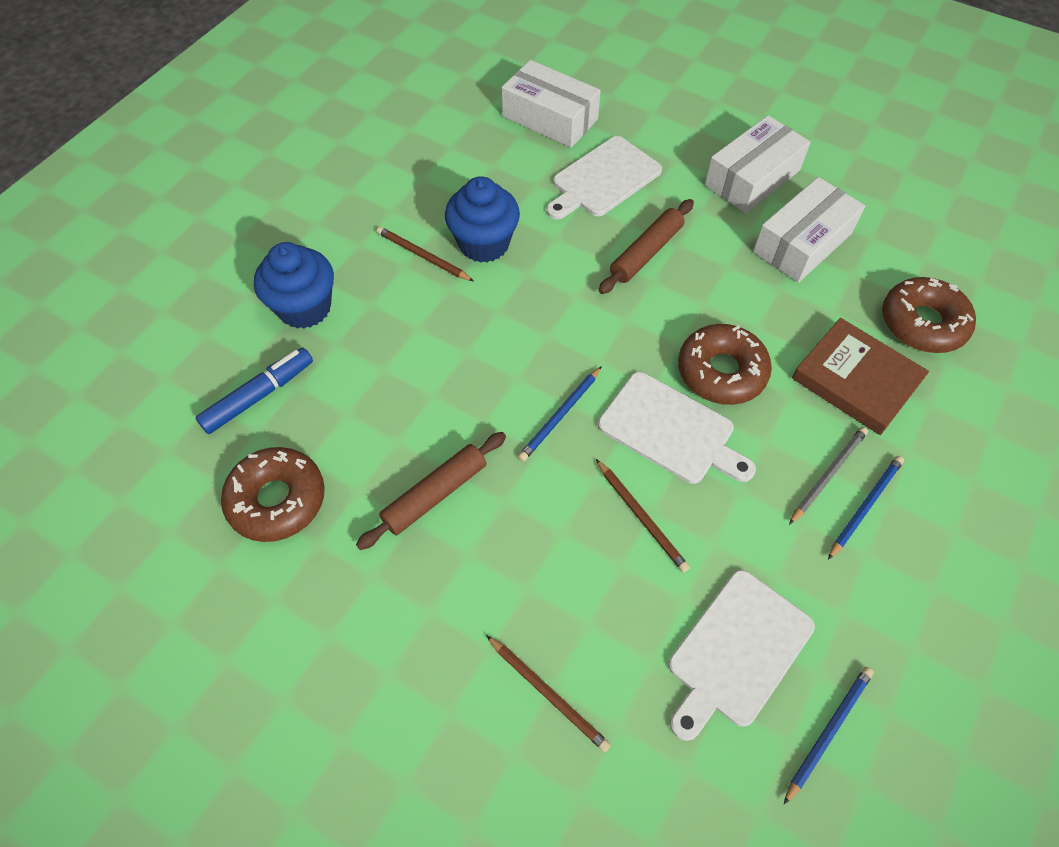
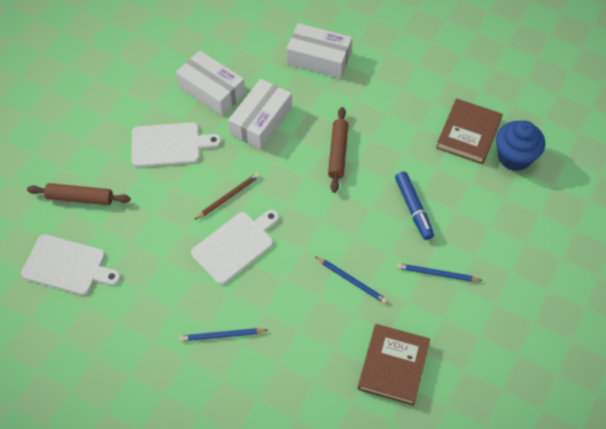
blue cupcake: 2 -> 1
brown book: 1 -> 2
brown donut: 3 -> 0
brown pencil: 3 -> 1
grey pencil: 1 -> 0

